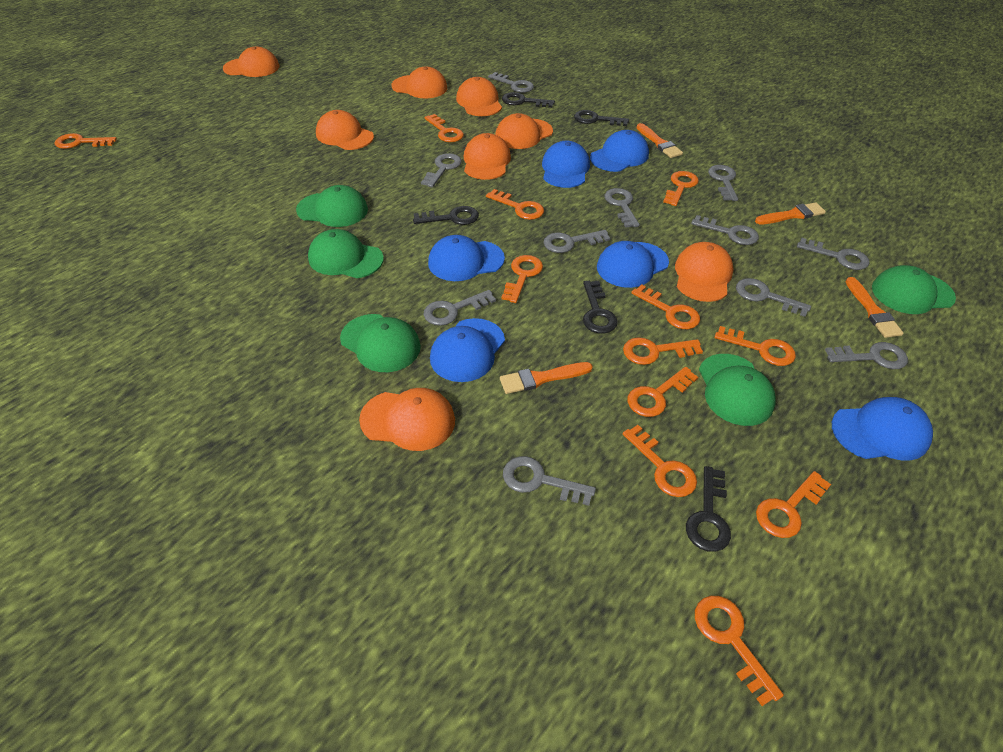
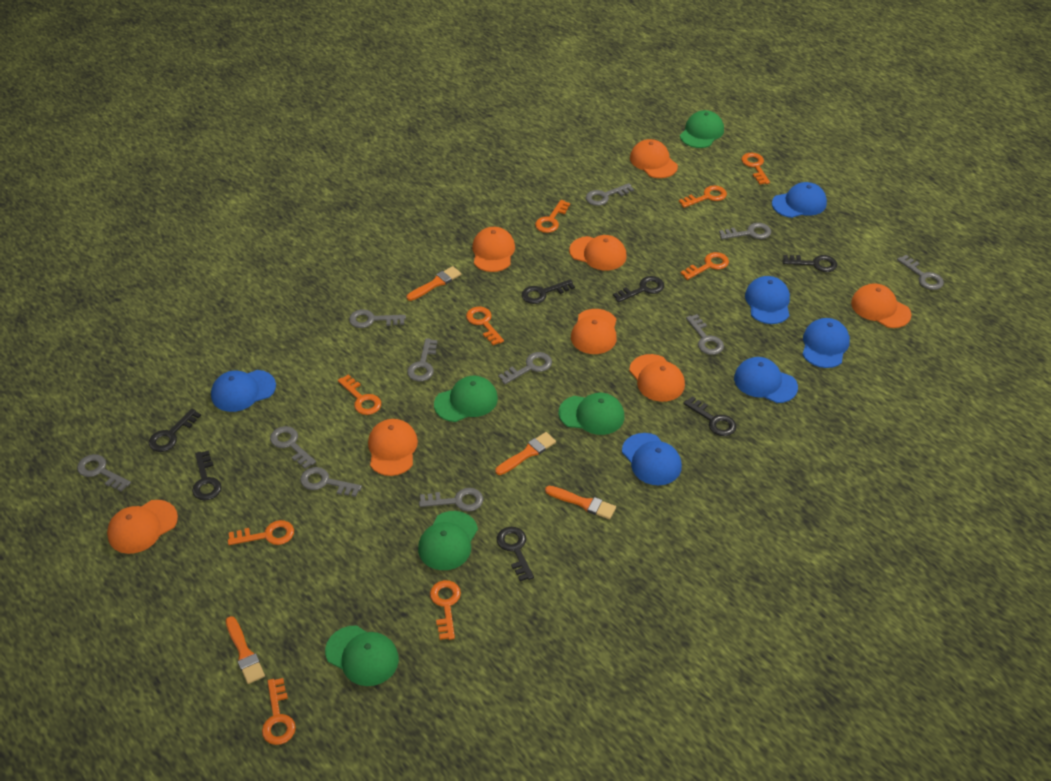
black key: 5 -> 7
orange key: 12 -> 9

